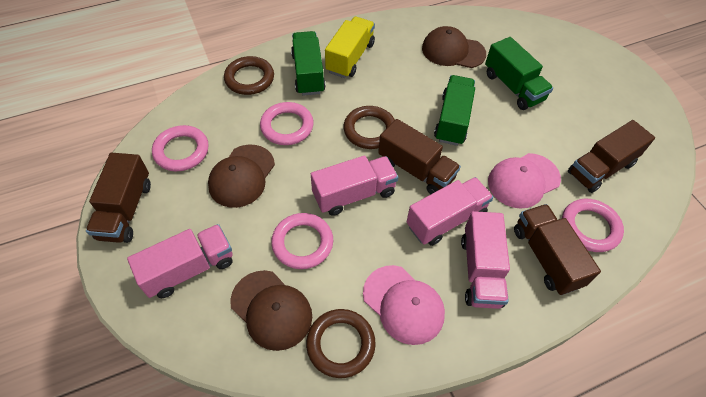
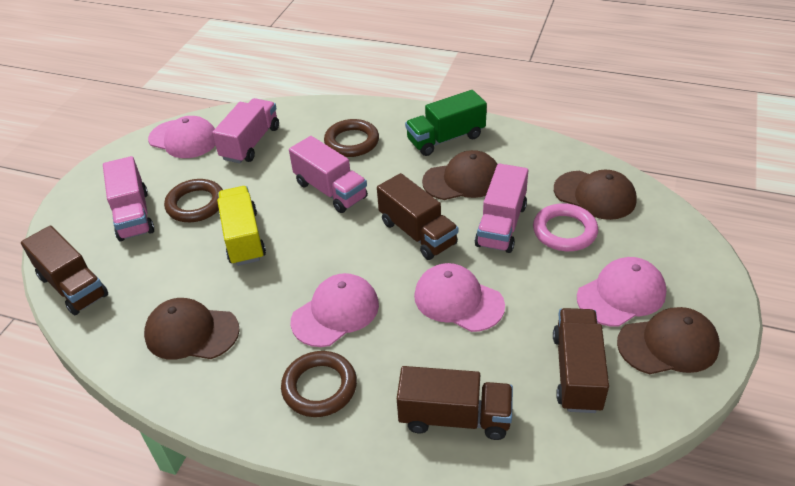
brown cap: 3 -> 4
green truck: 3 -> 1
pink cap: 2 -> 4
pink ring: 4 -> 1

